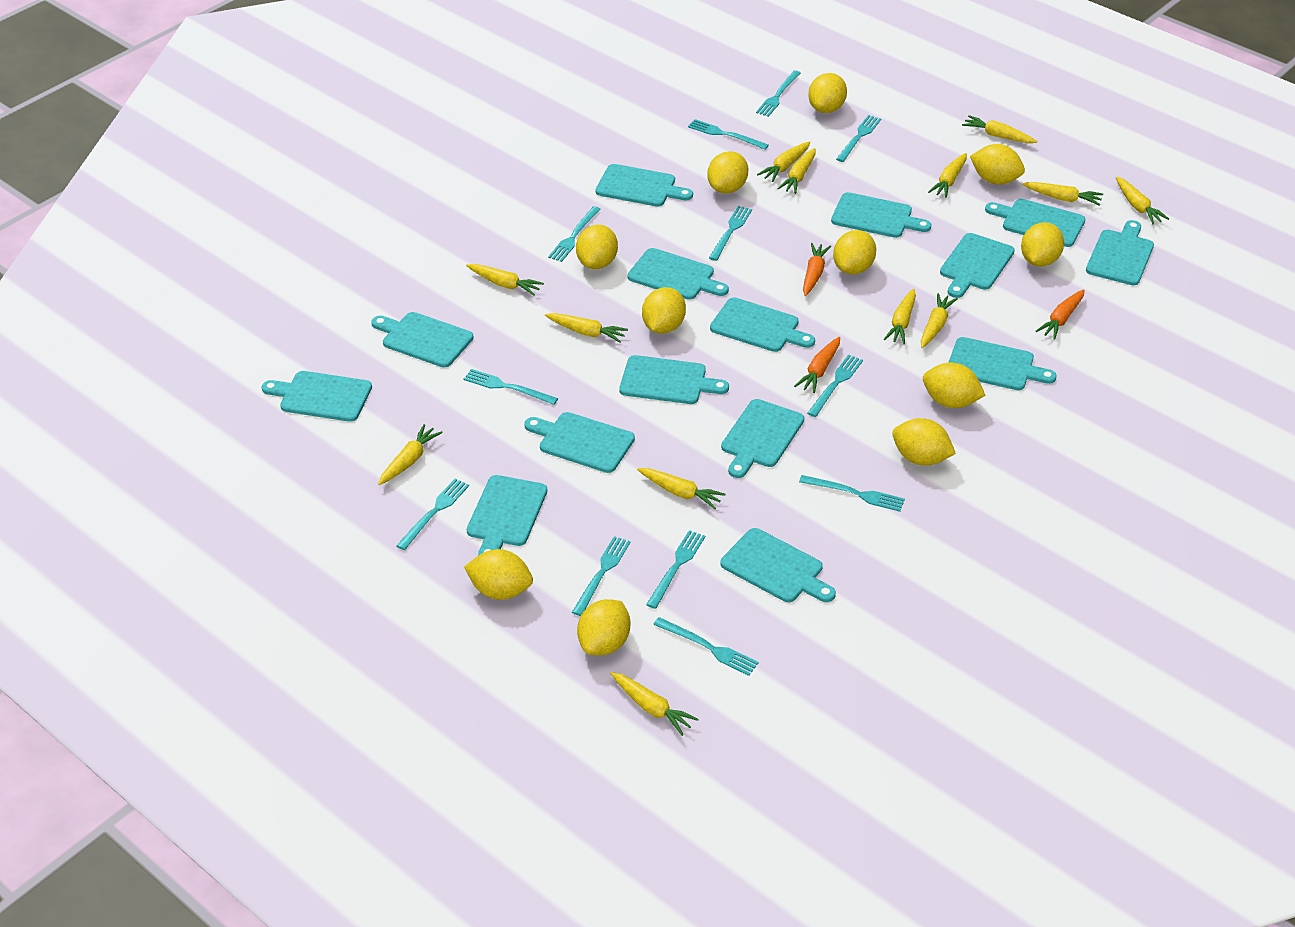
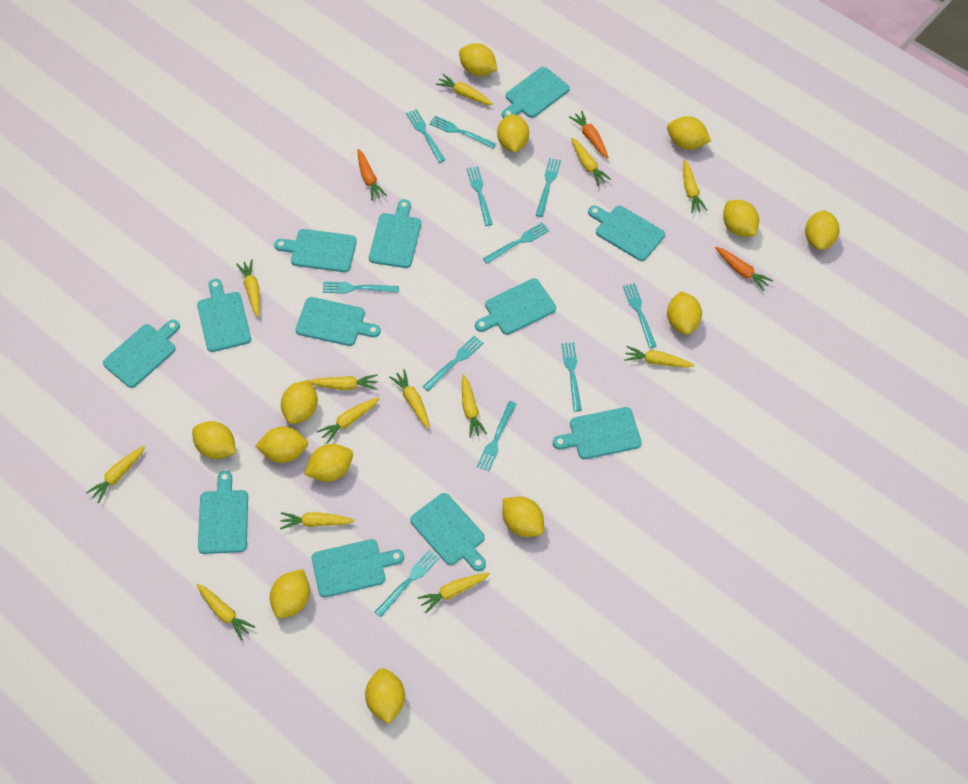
turquoise cutting board: 15 -> 12
turquoise fork: 12 -> 11
yellow lemon: 11 -> 13

